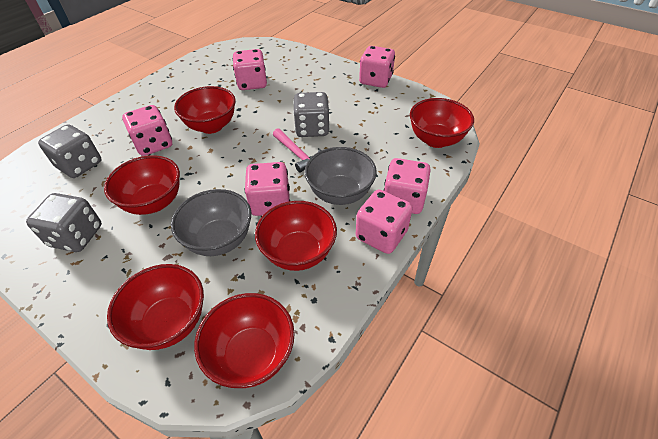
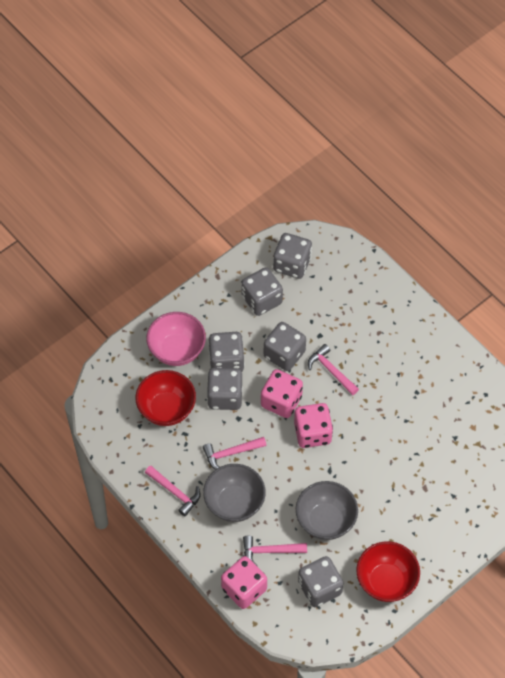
grey dice: 3 -> 6
pink bowl: 0 -> 1
pink dice: 6 -> 3
pink hammer: 1 -> 4
red bowl: 6 -> 2

